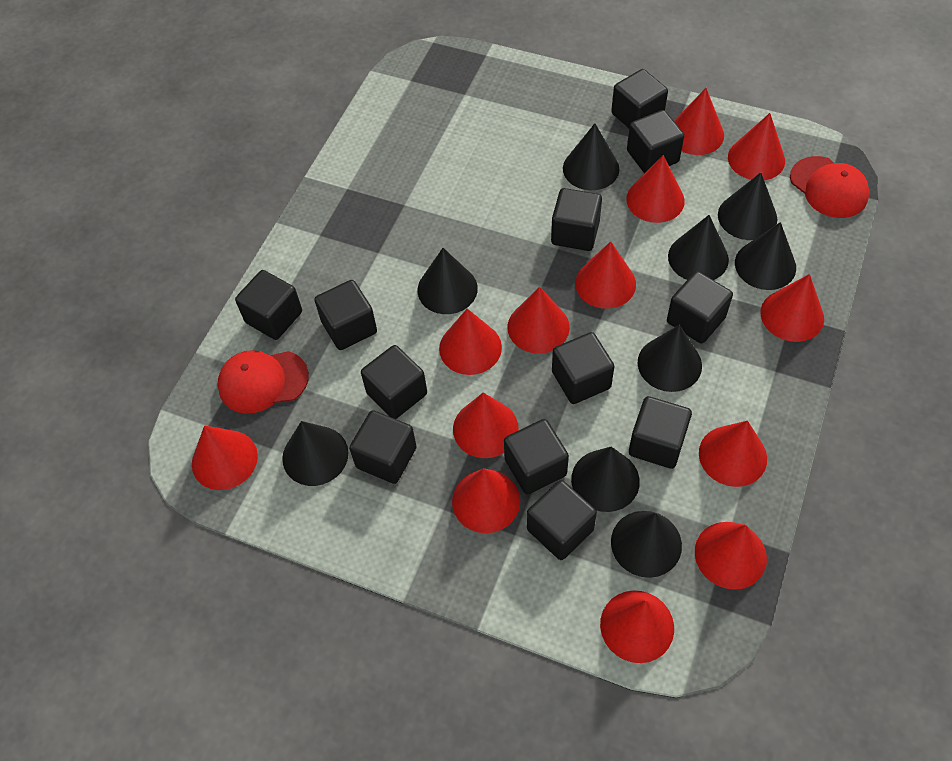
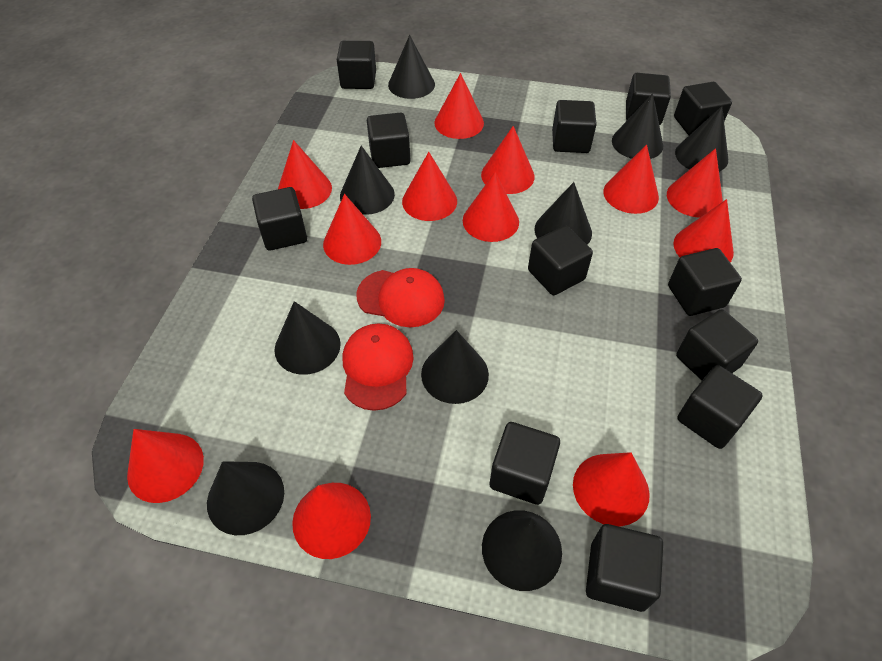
red cone: 13 -> 12

